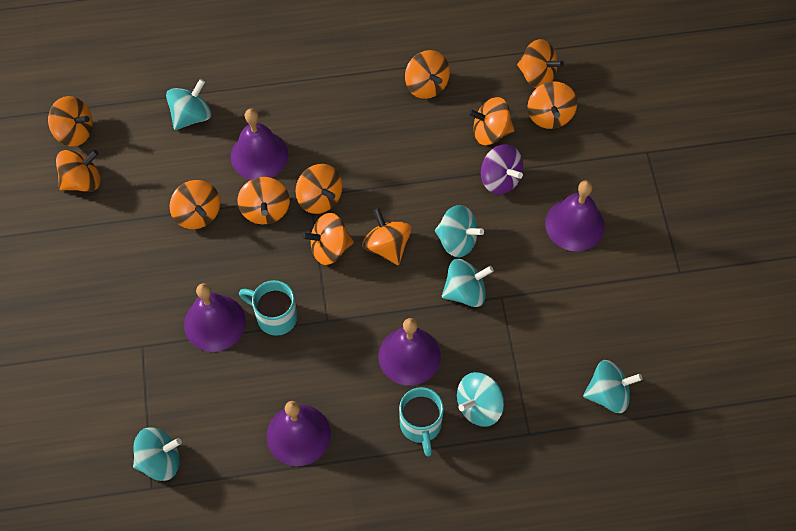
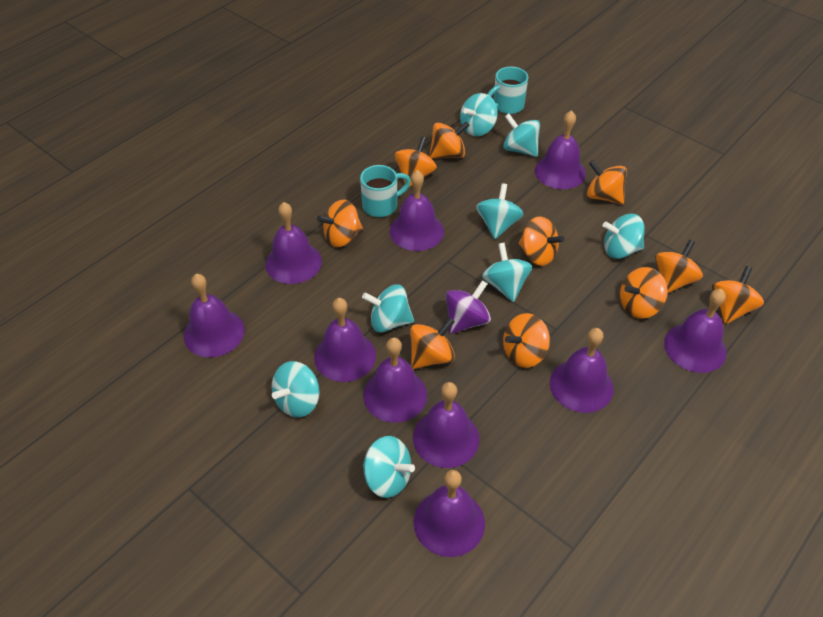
orange spinning top: 11 -> 10
purple bell: 5 -> 10
turquoise spinning top: 6 -> 8

